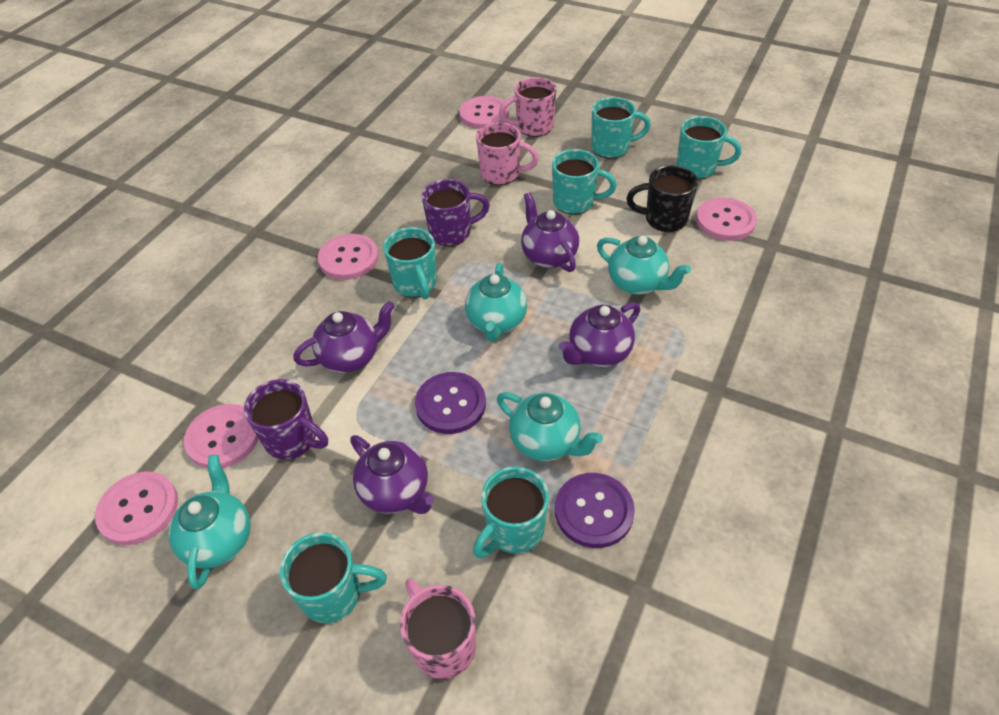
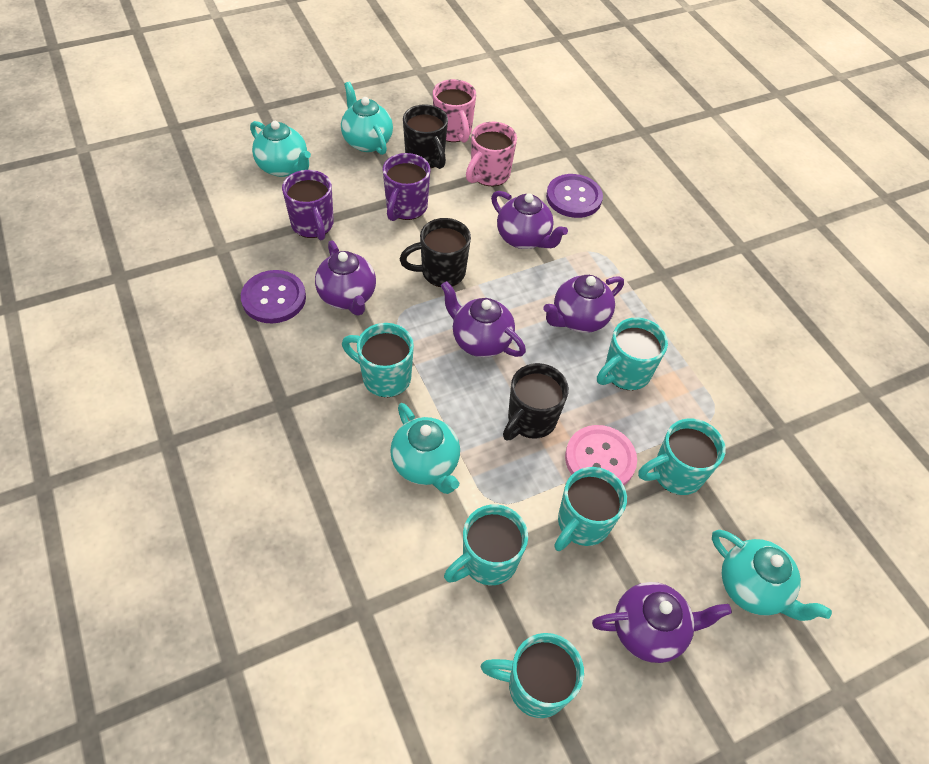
black mug: 1 -> 3
pink button: 5 -> 1
pink mug: 3 -> 2
purple teapot: 4 -> 5

